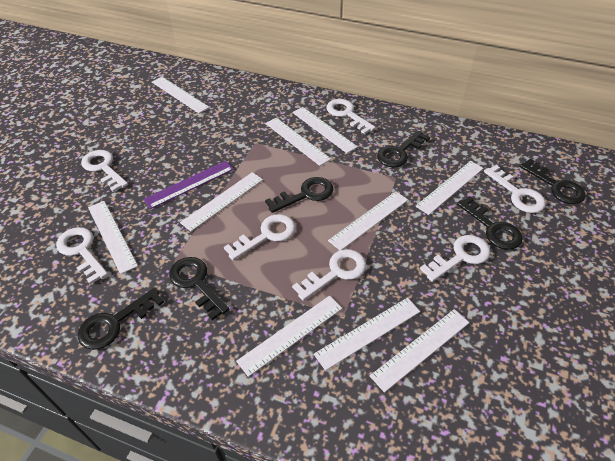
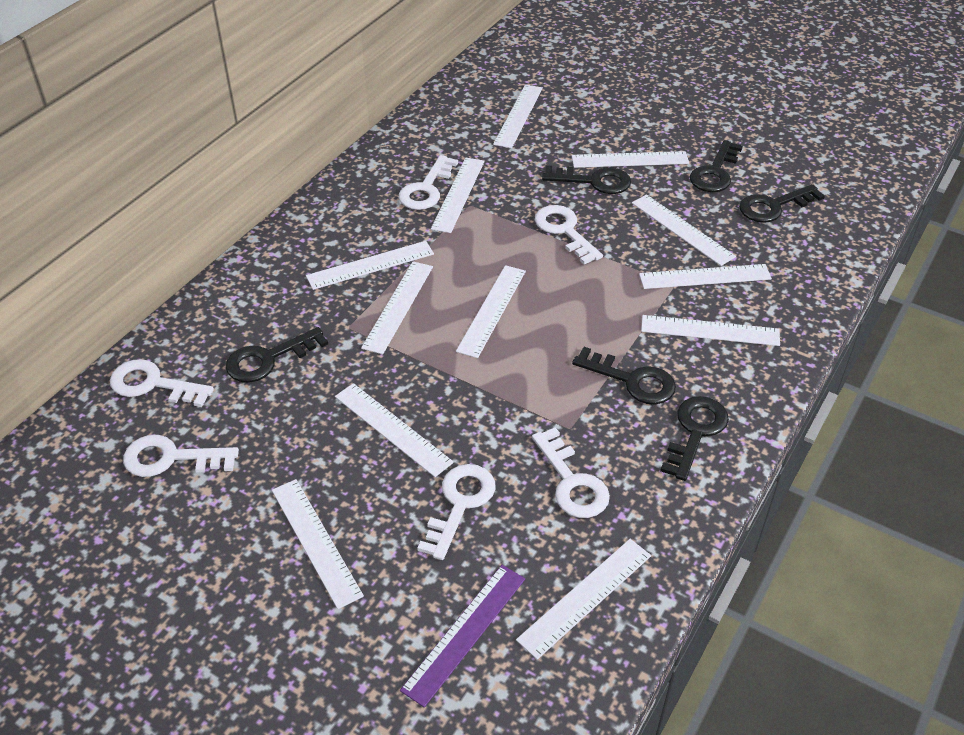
white key: 7 -> 6
white ruler: 10 -> 12

